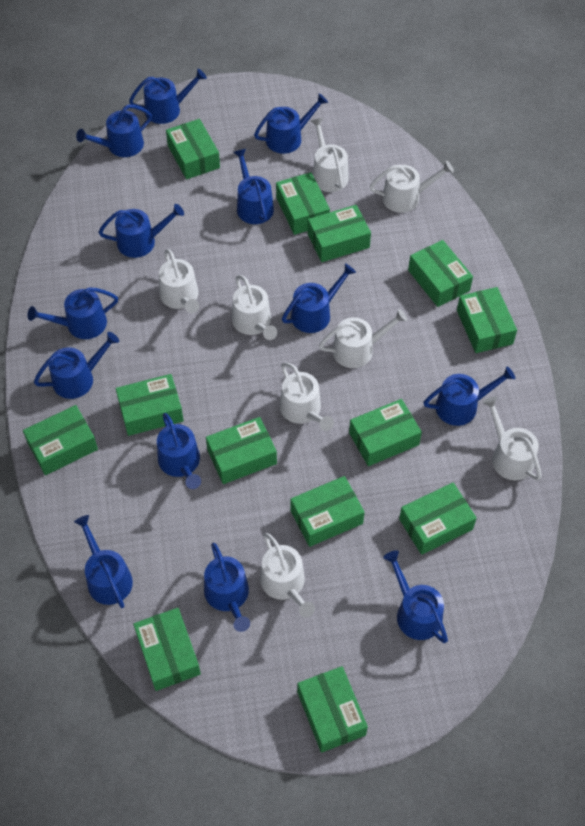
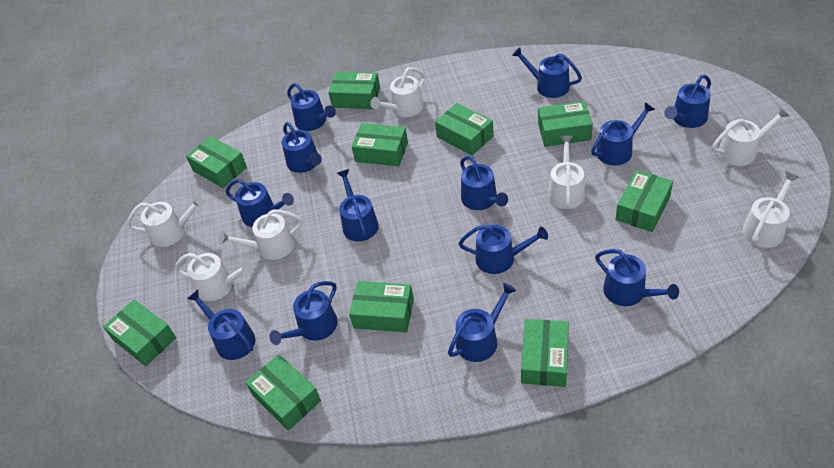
green box: 13 -> 10
white watering can: 8 -> 7

